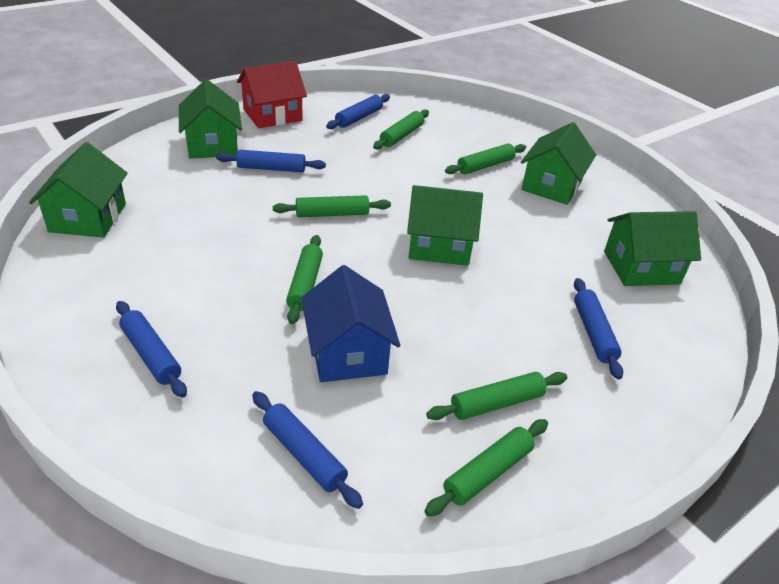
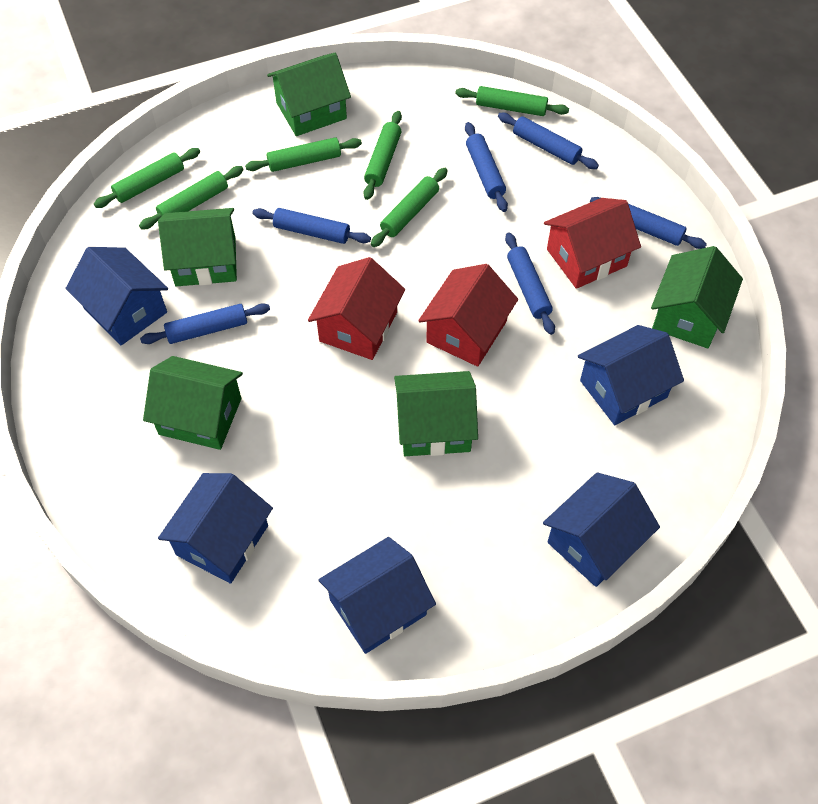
blue house: 1 -> 5
blue rolling pin: 5 -> 6
red house: 1 -> 3

